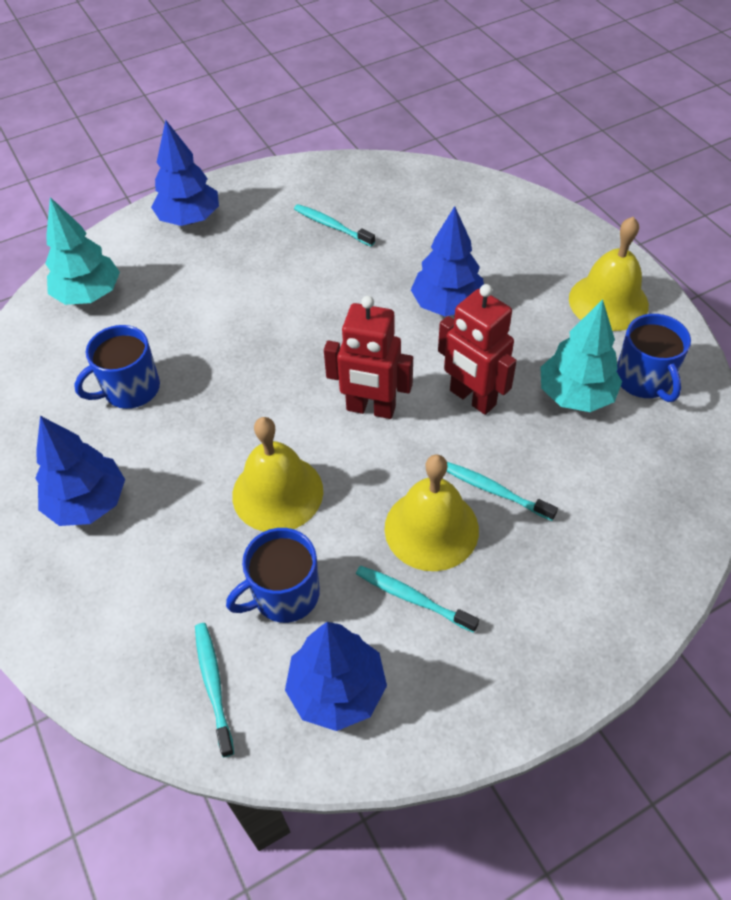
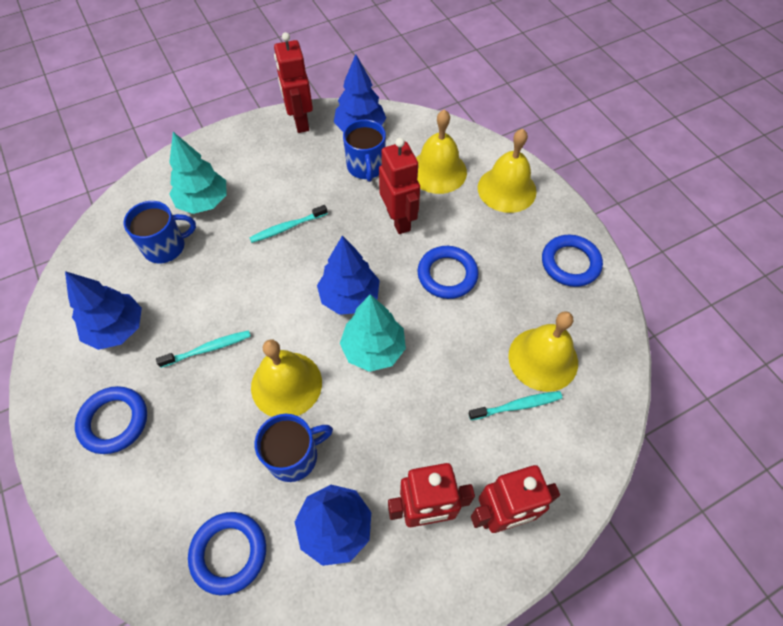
blue ring: 0 -> 4
red robot: 2 -> 4
turquoise toothbrush: 4 -> 3
yellow bell: 3 -> 4

